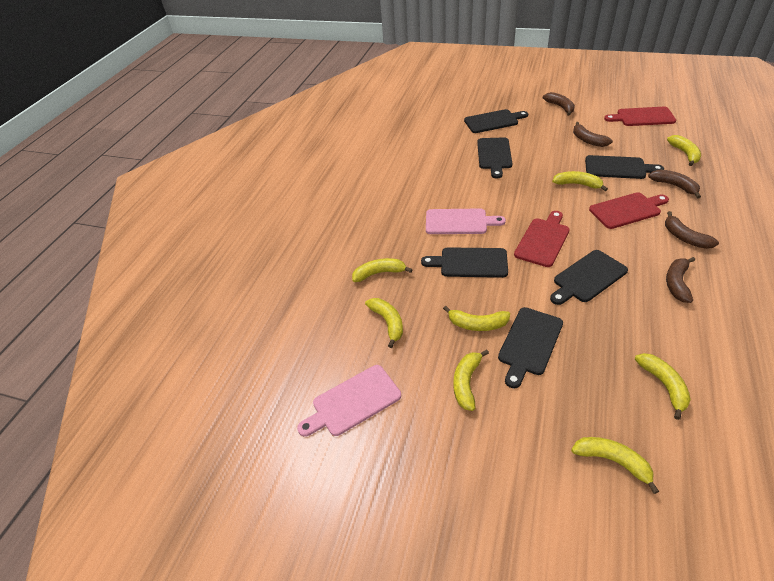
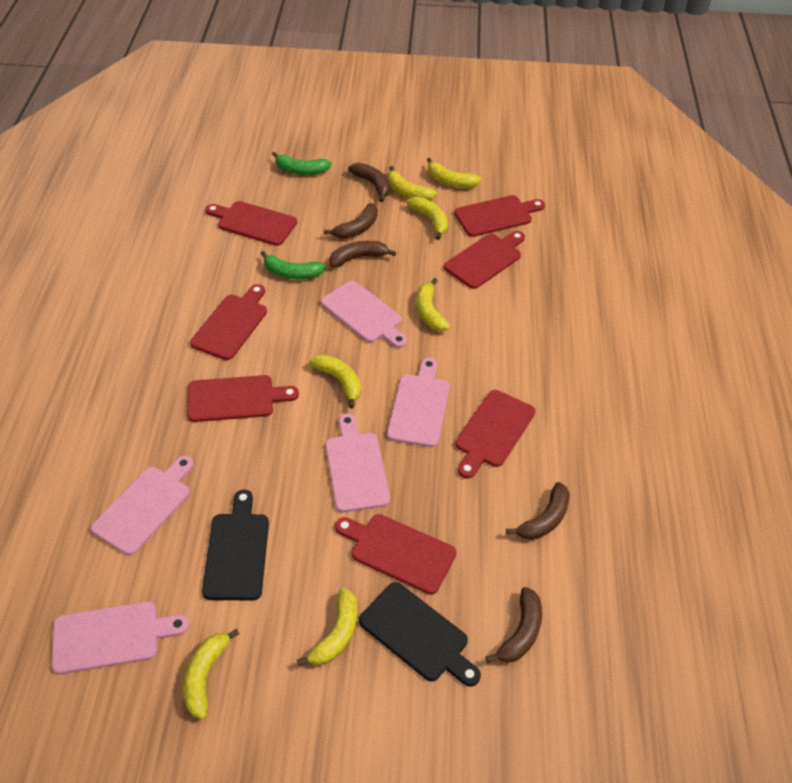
black cutting board: 6 -> 2
green banana: 0 -> 2
pink cutting board: 2 -> 5
red cutting board: 3 -> 7
yellow banana: 8 -> 7

